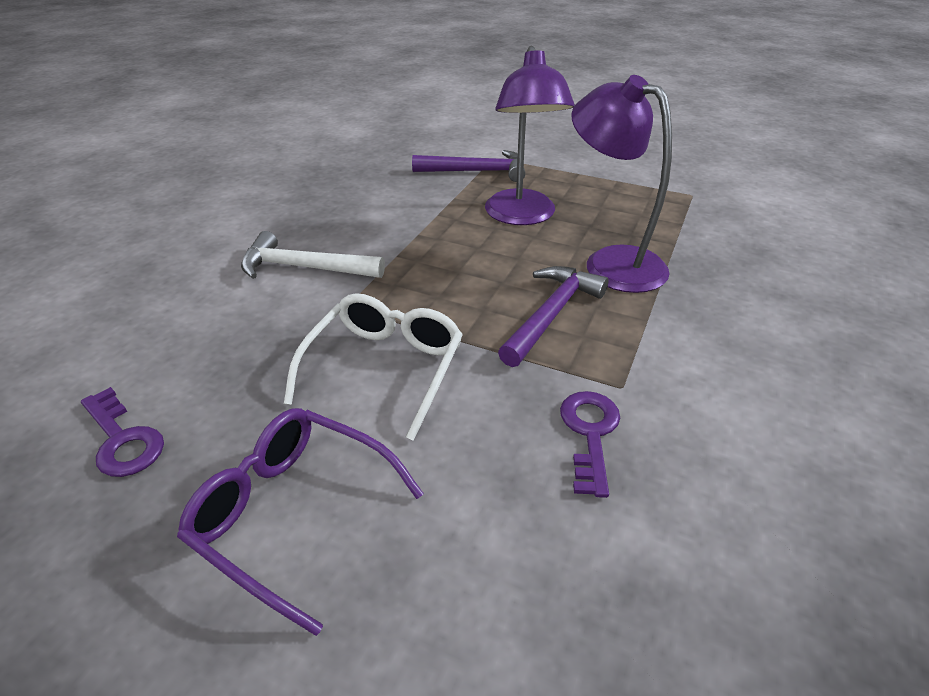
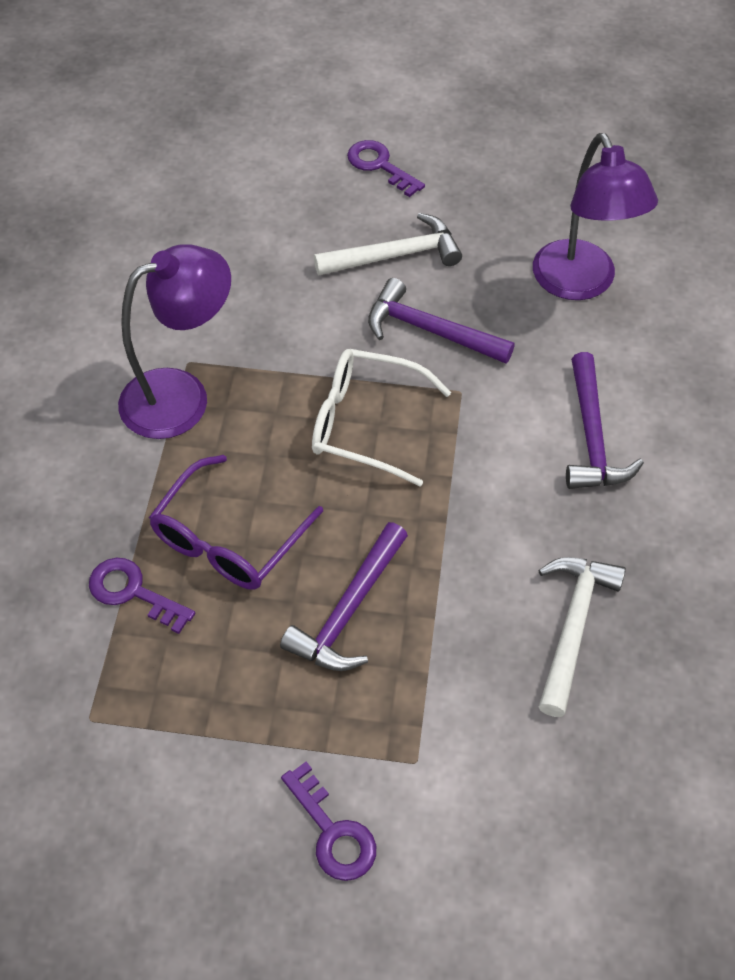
purple hammer: 2 -> 3
purple key: 2 -> 3
white hammer: 1 -> 2

